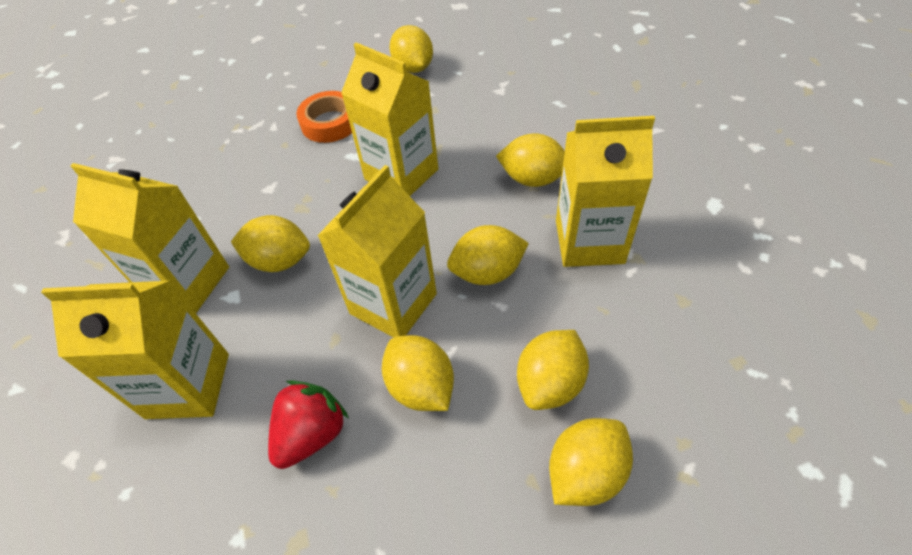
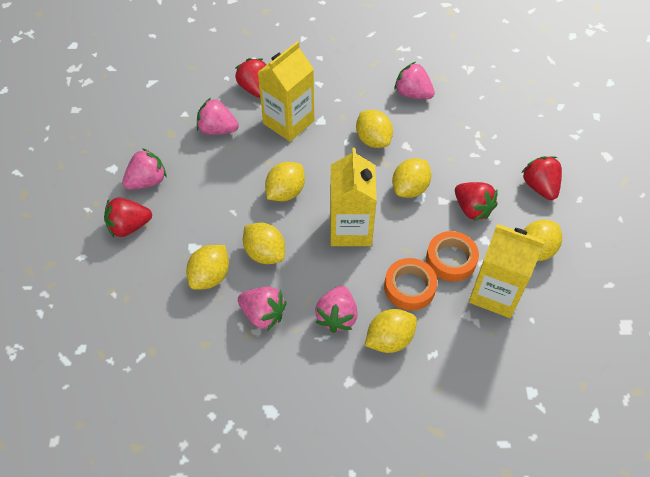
orange tape: 1 -> 2
pink strawberry: 0 -> 5
red strawberry: 1 -> 4
yellow carton: 5 -> 3

